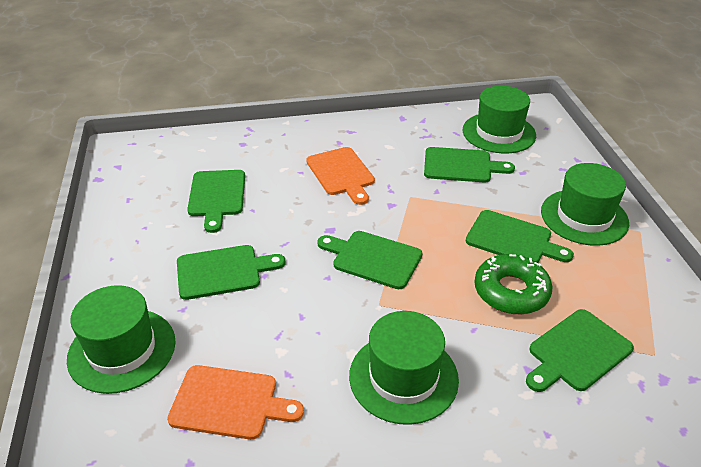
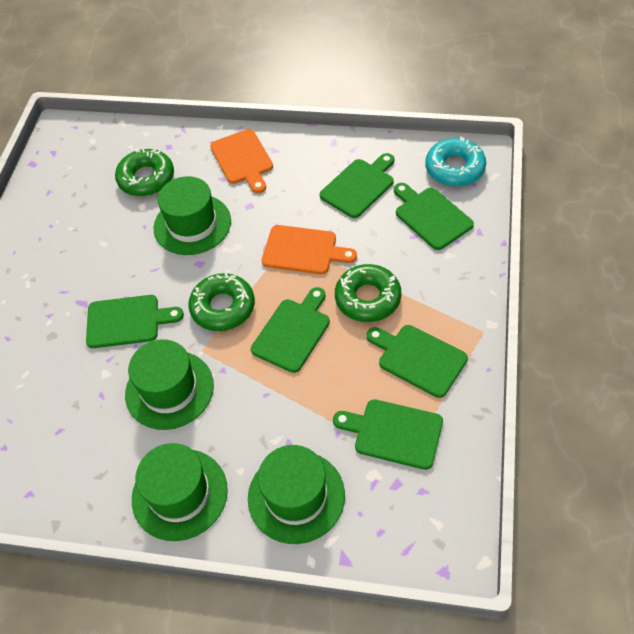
green donut: 1 -> 3
turquoise donut: 0 -> 1

